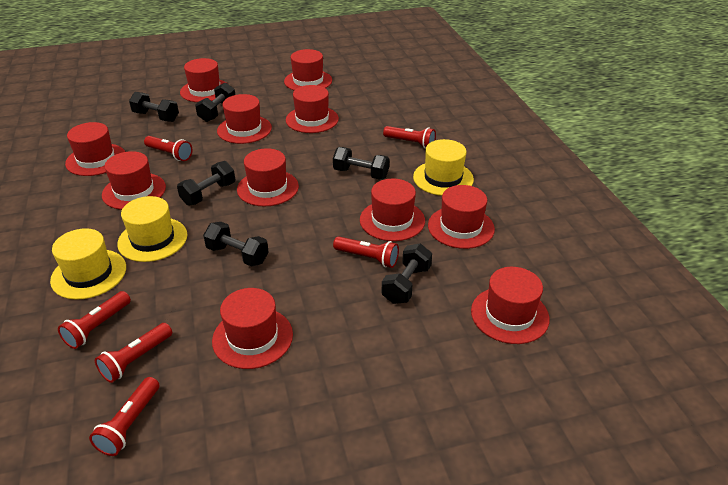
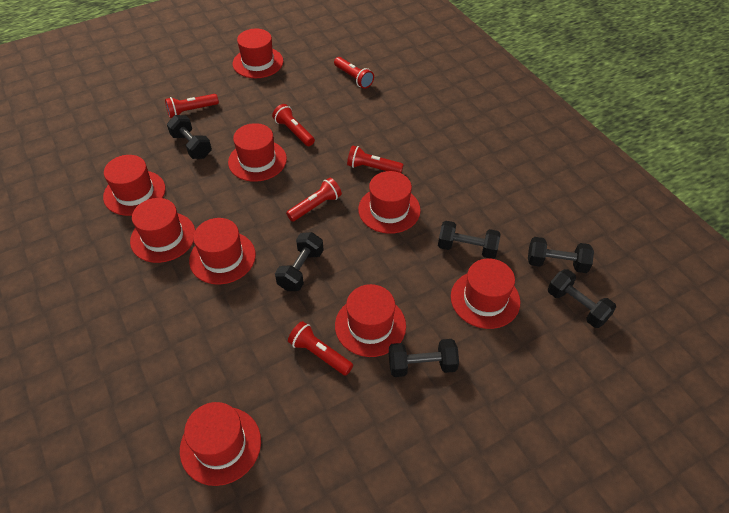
red hat: 11 -> 9
yellow hat: 3 -> 0

